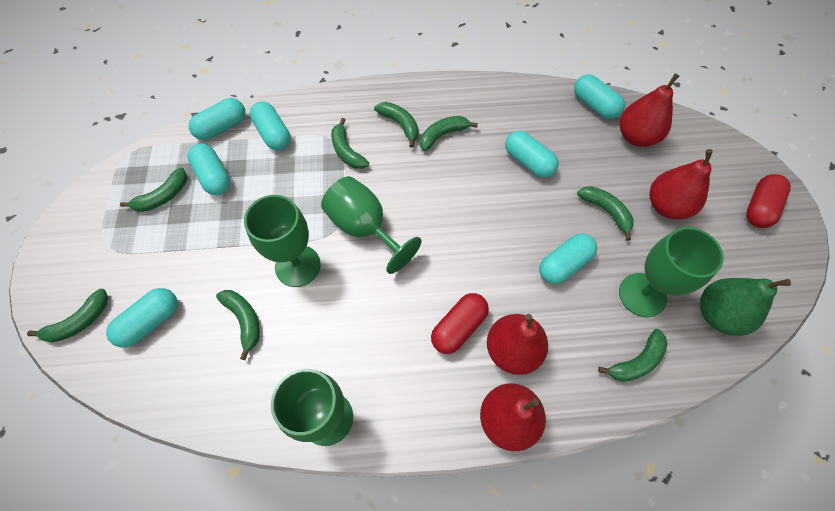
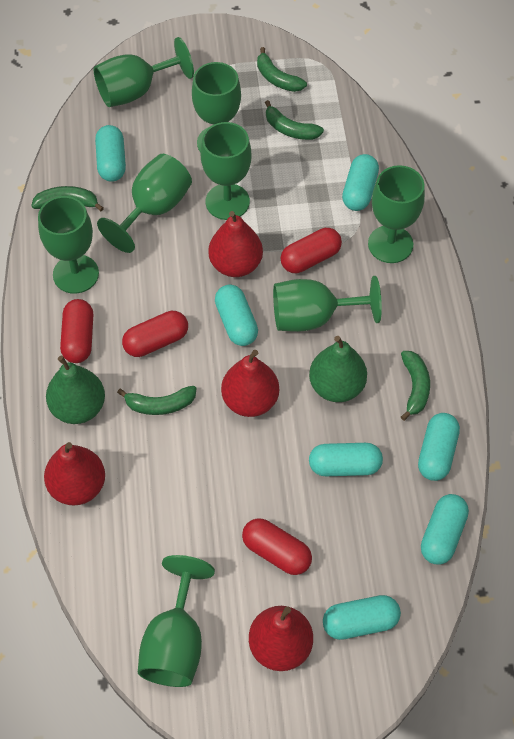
green banana: 8 -> 5
green goblet: 4 -> 8
green pear: 1 -> 2
red capsule: 2 -> 4

